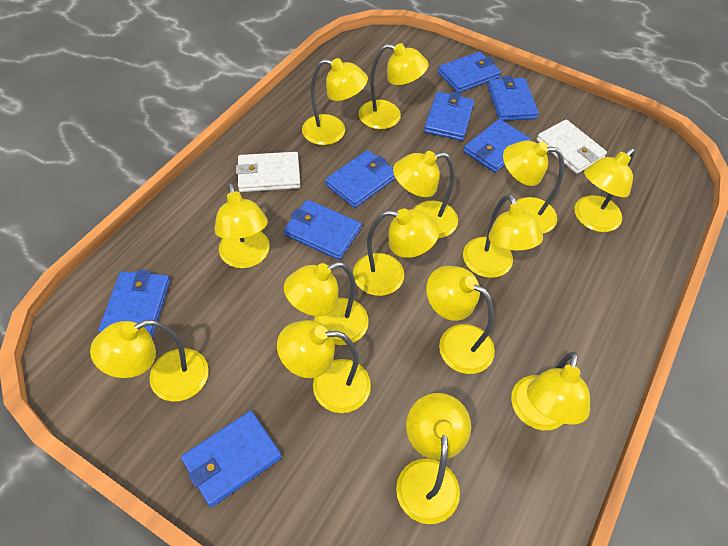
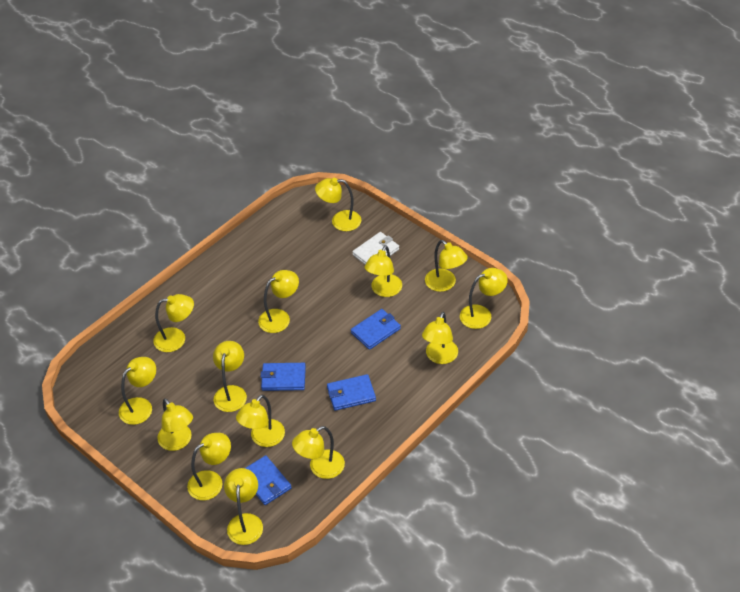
blue wallet: 8 -> 4
white wallet: 2 -> 1

